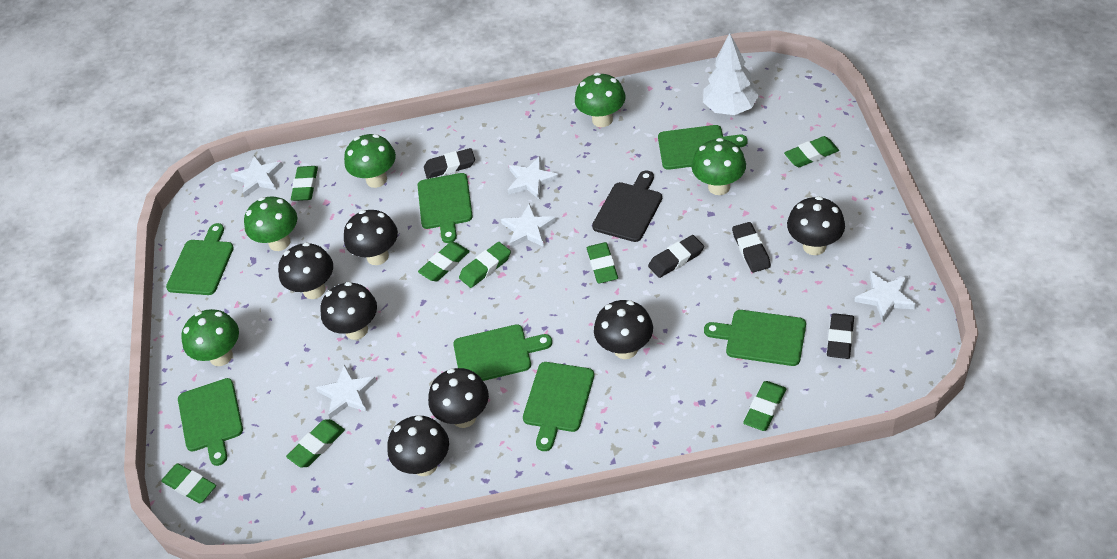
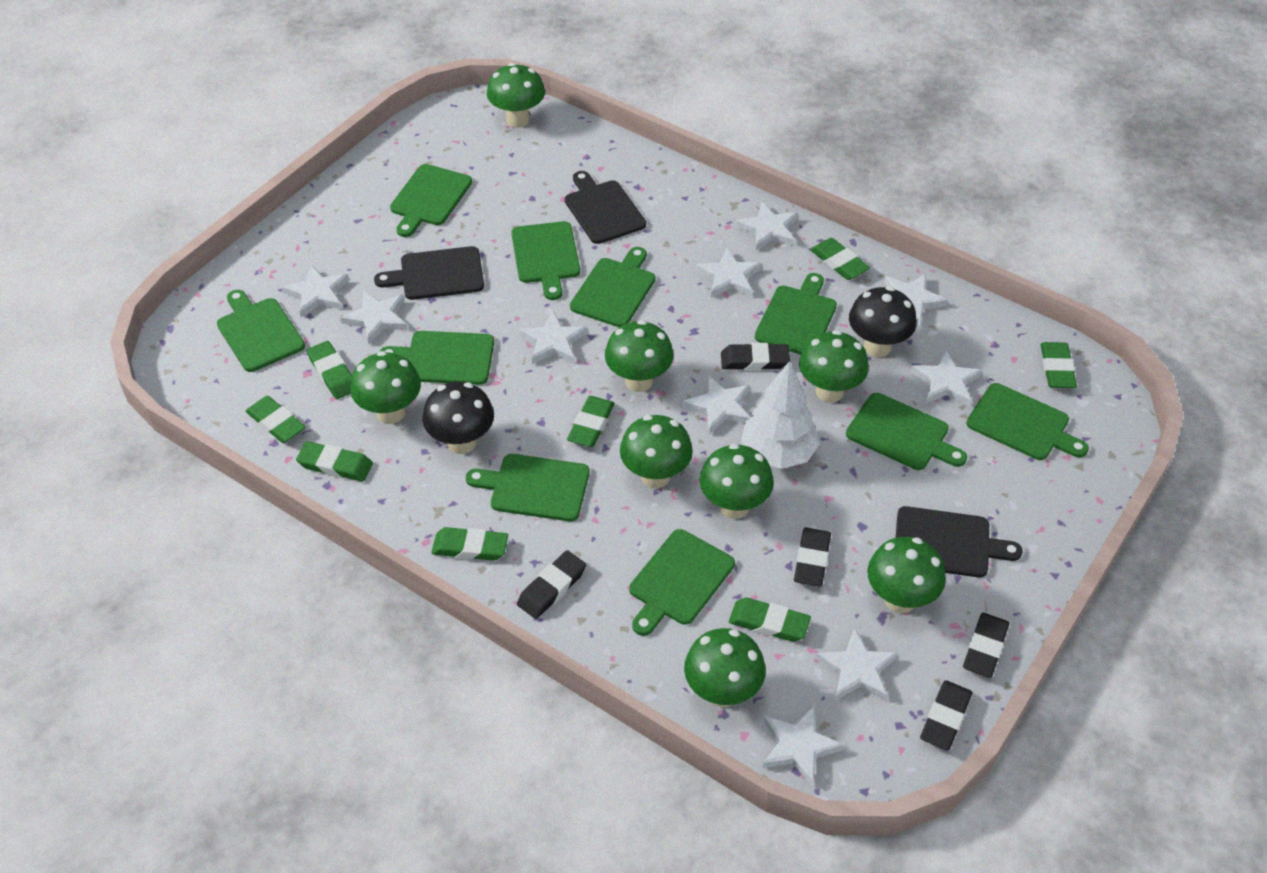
black cutting board: 1 -> 3
black eraser: 4 -> 5
black mushroom: 7 -> 2
green cutting board: 7 -> 10
green mushroom: 5 -> 8
white star: 5 -> 10

